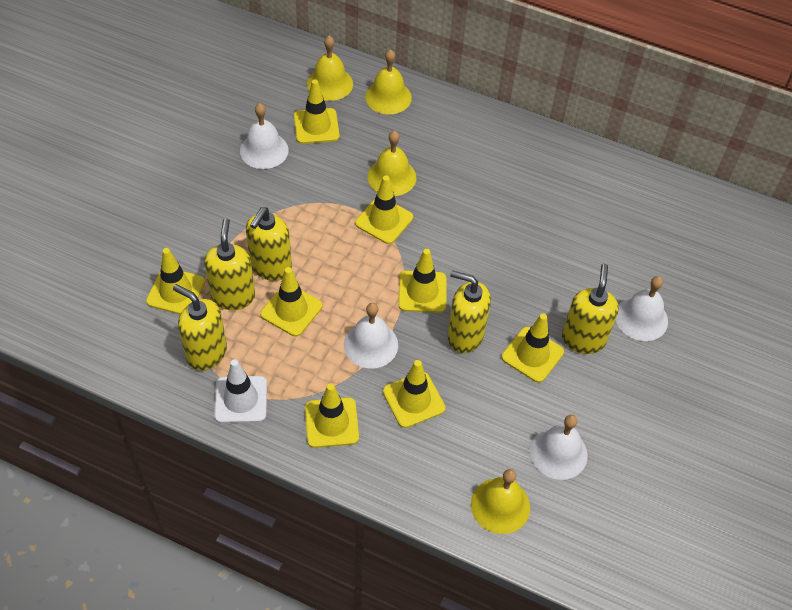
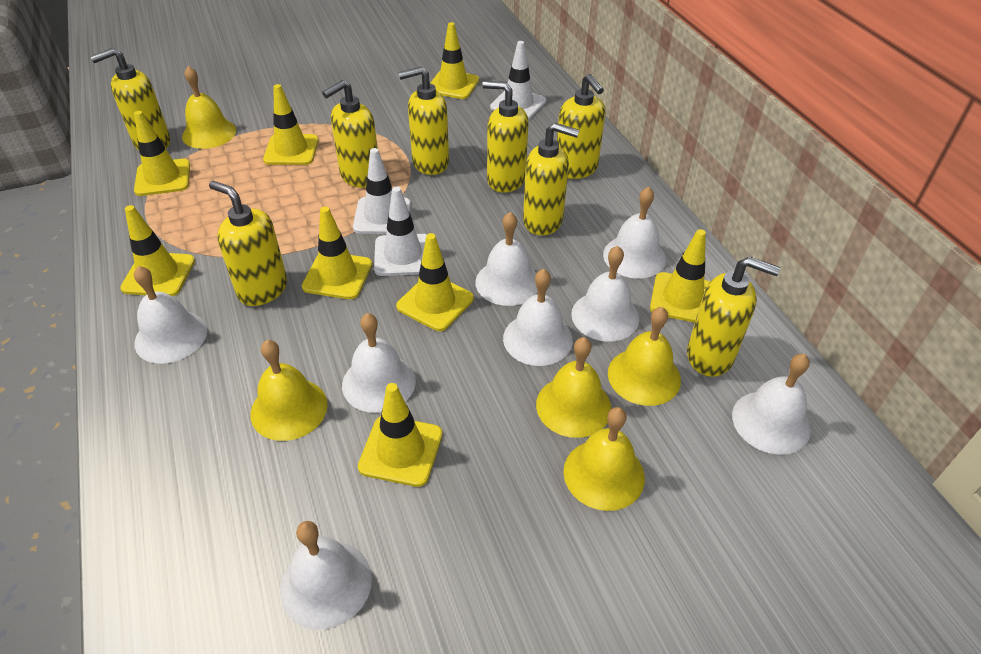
white bell: 4 -> 8
white traffic cone: 1 -> 3
yellow bell: 4 -> 5
yellow soap dispenser: 5 -> 8

